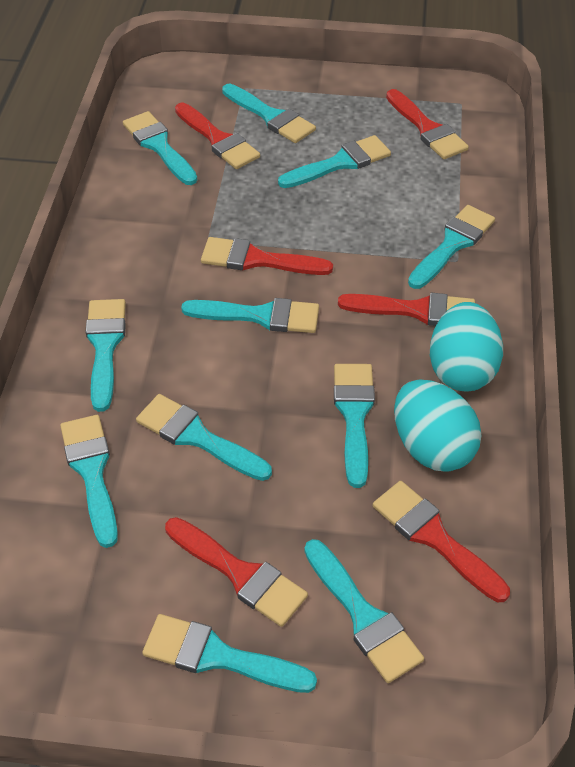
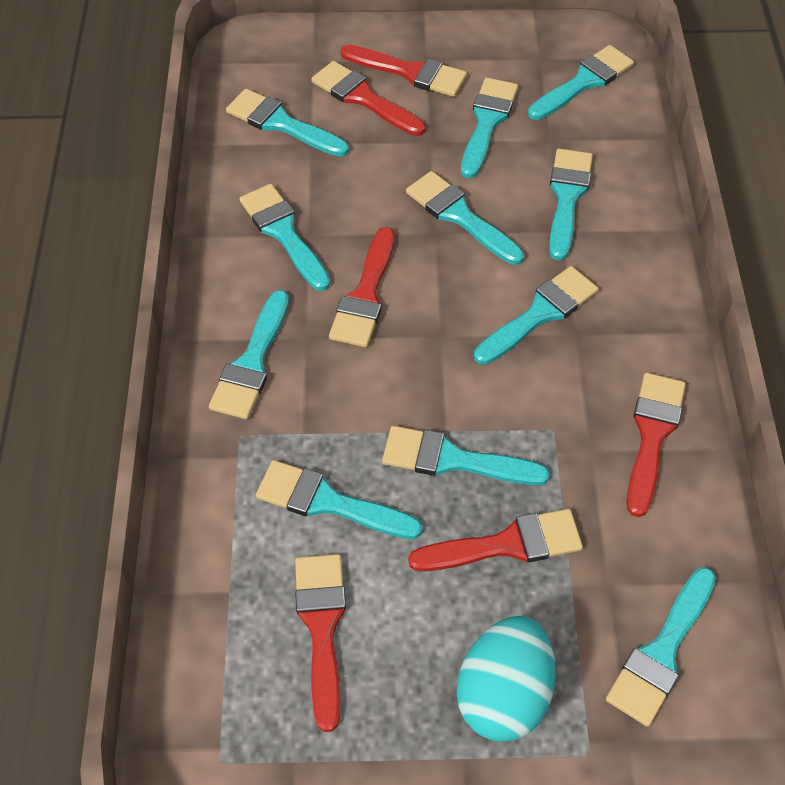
turquoise egg: 2 -> 1

